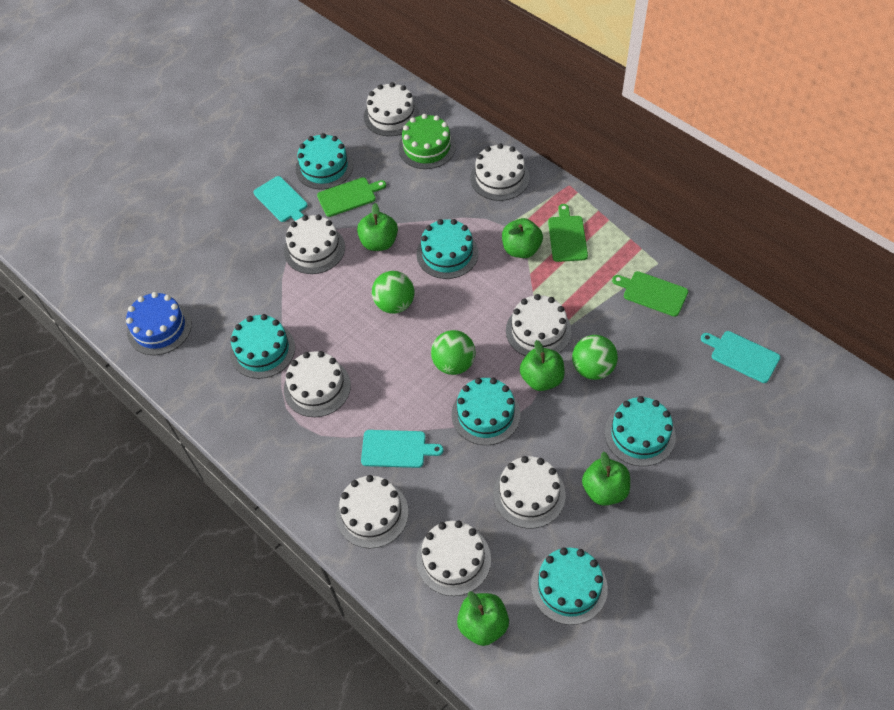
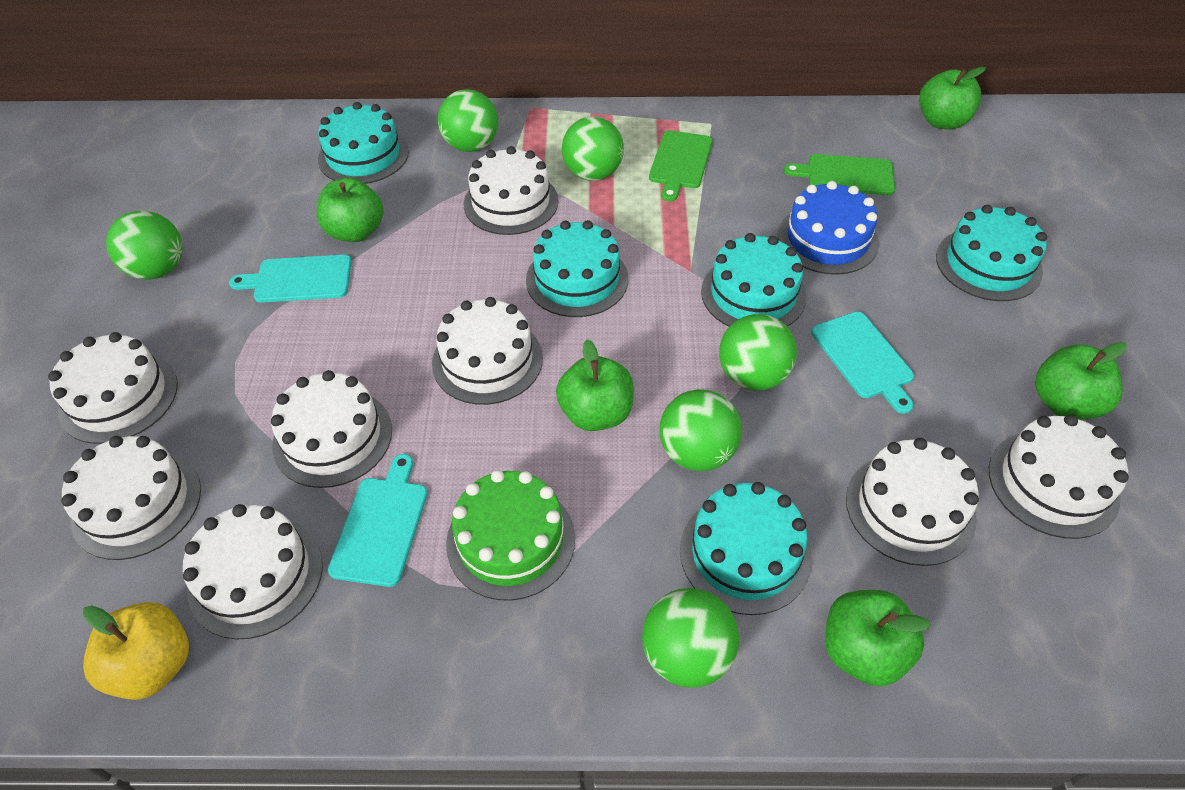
green ball: 3 -> 6
green cutting board: 3 -> 2
turquoise cake: 6 -> 5
yellow apple: 0 -> 1

